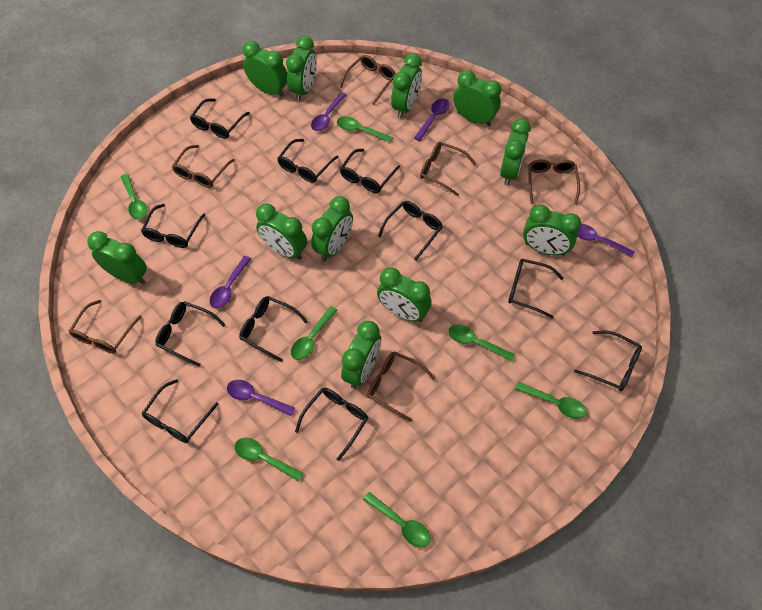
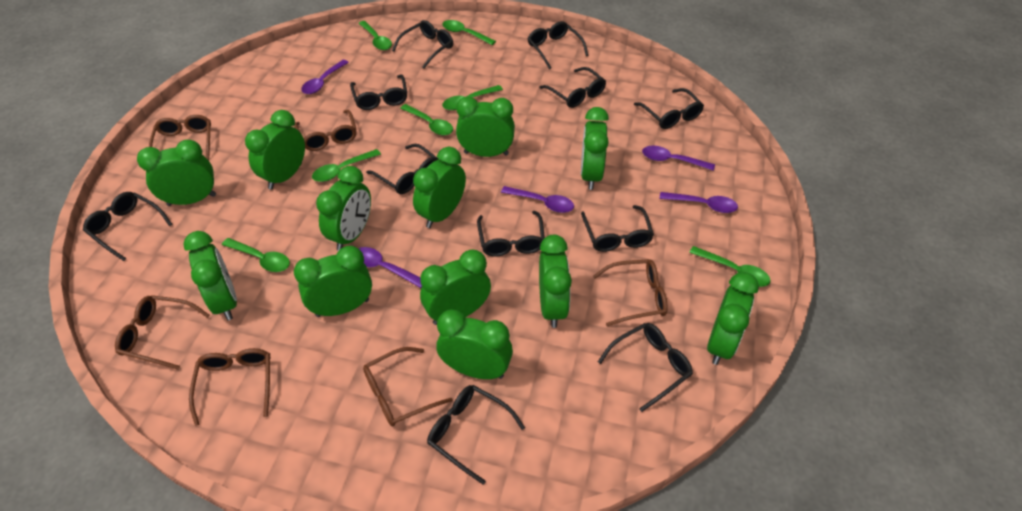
green clock: 11 -> 12

